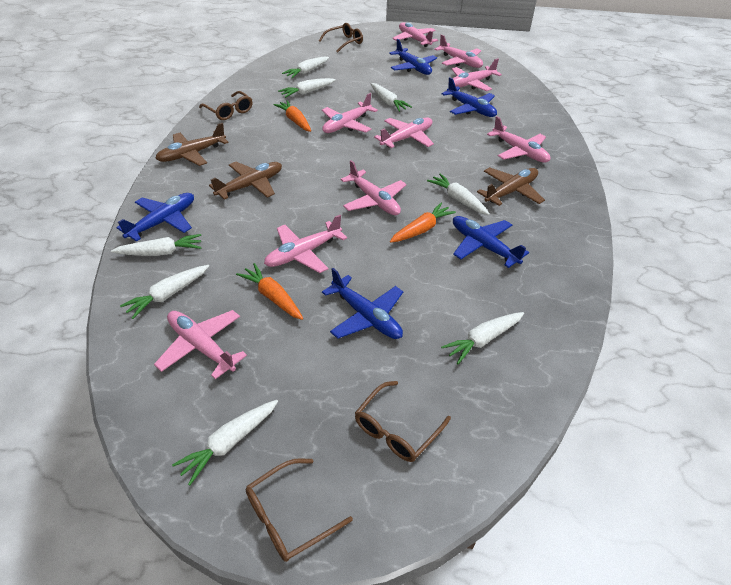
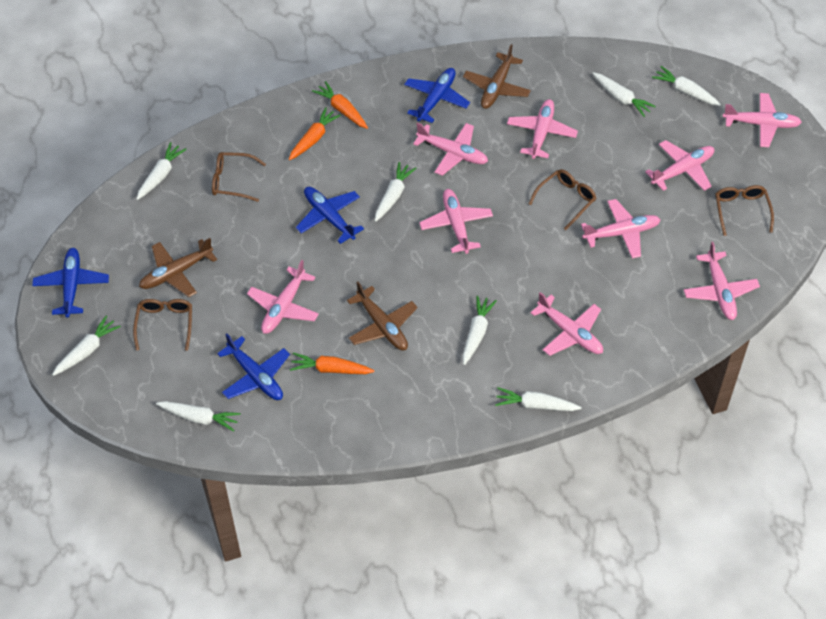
blue plane: 5 -> 4

